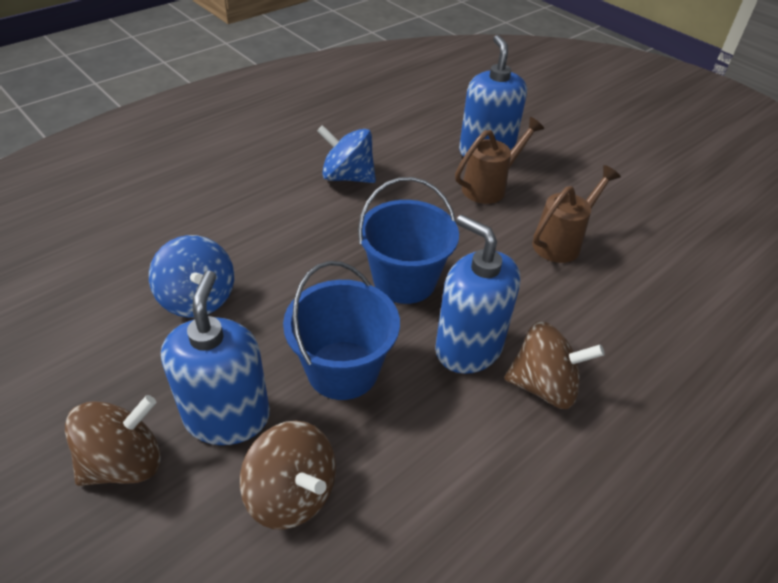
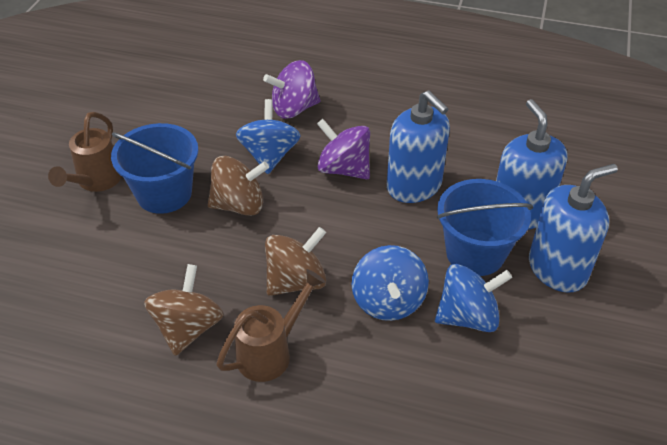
blue spinning top: 2 -> 3
purple spinning top: 0 -> 2

